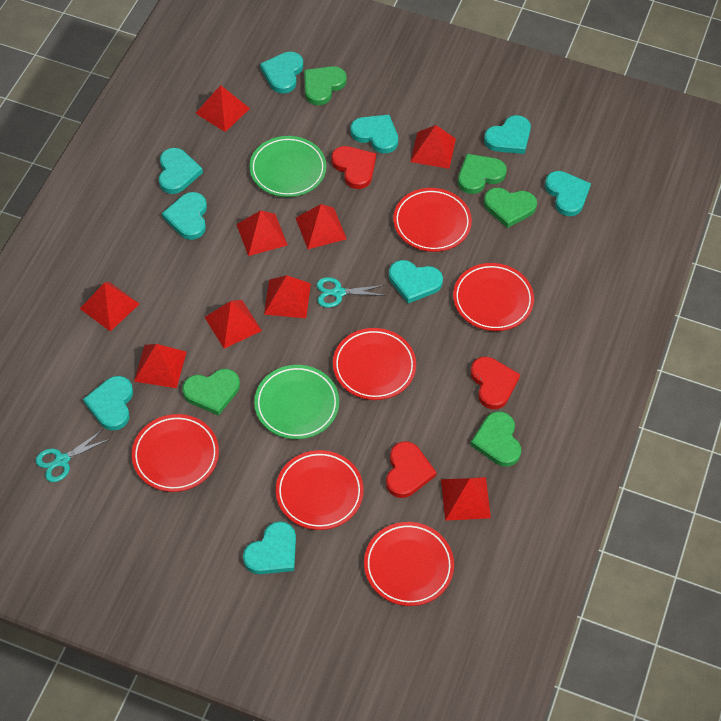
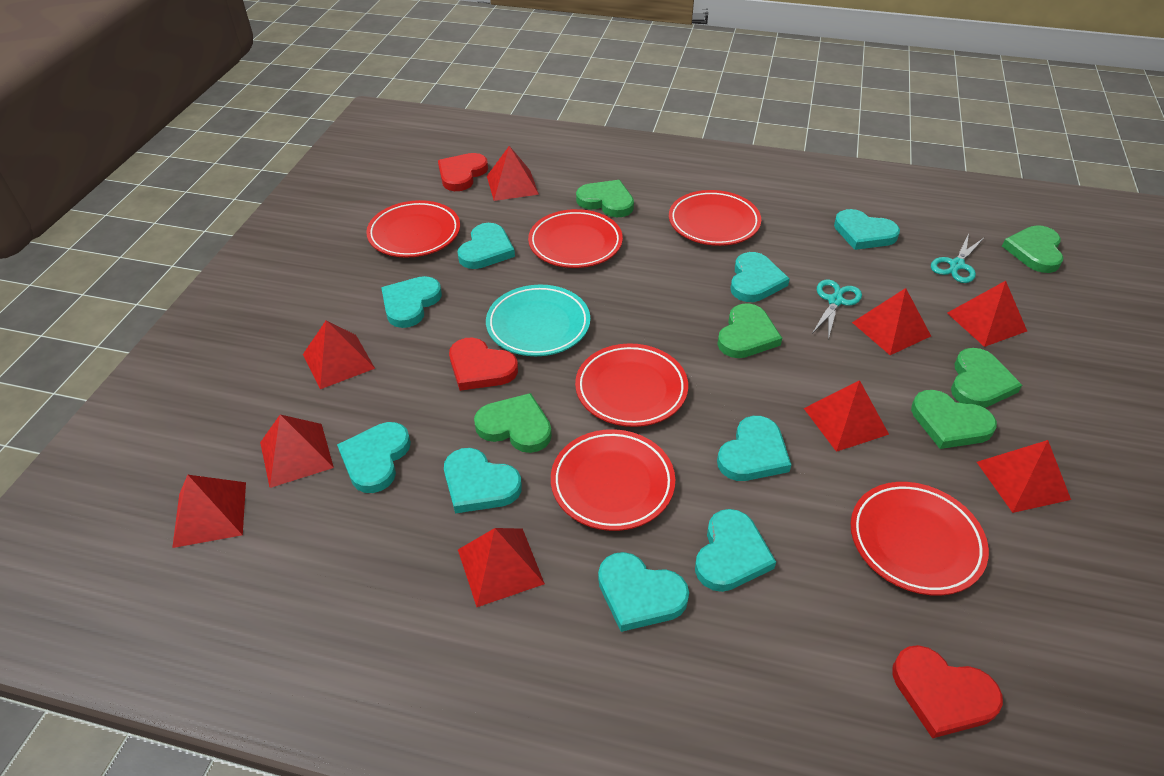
green heart: 5 -> 6
green plate: 2 -> 0
turquoise plate: 0 -> 1

